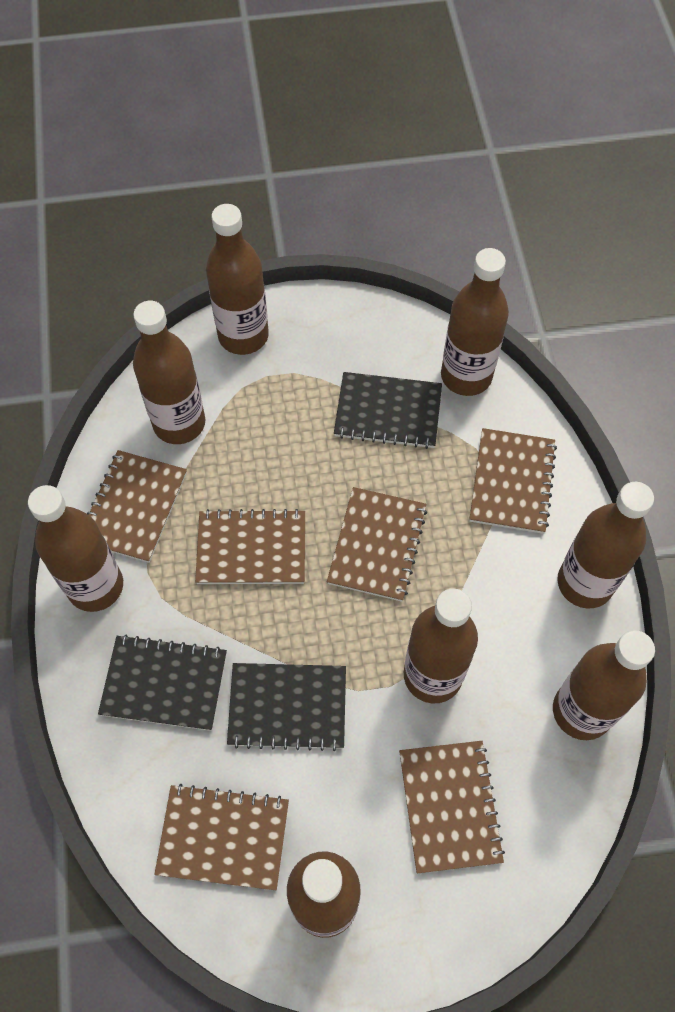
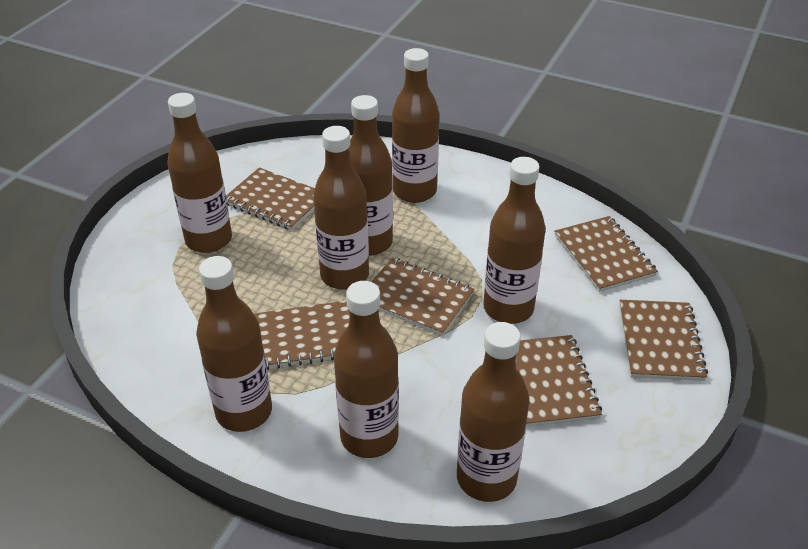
black notebook: 3 -> 0

